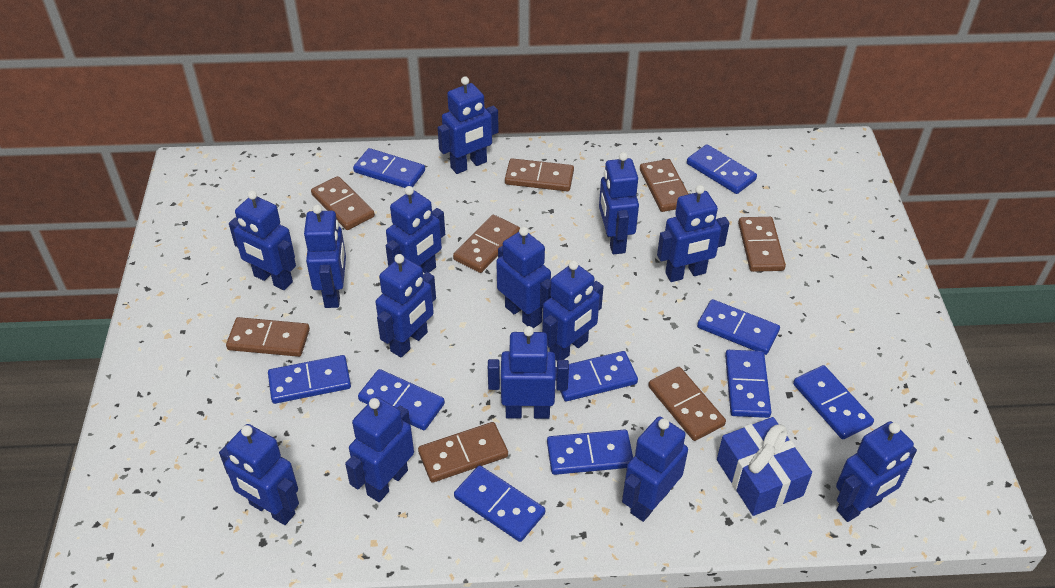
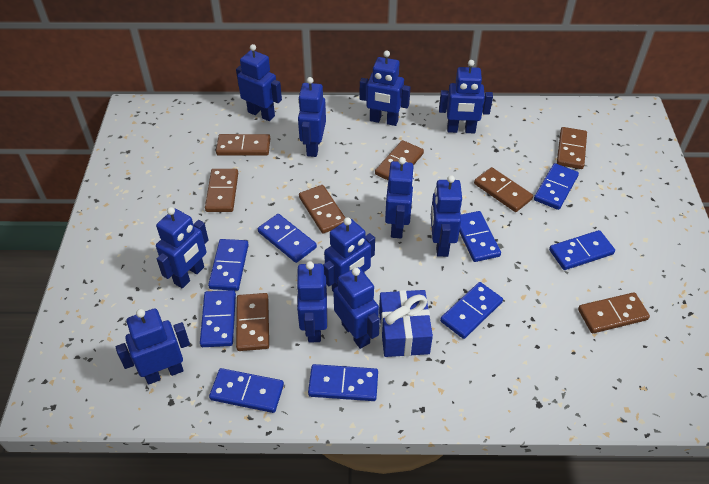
blue domino: 10 -> 9
blue robot: 14 -> 11

